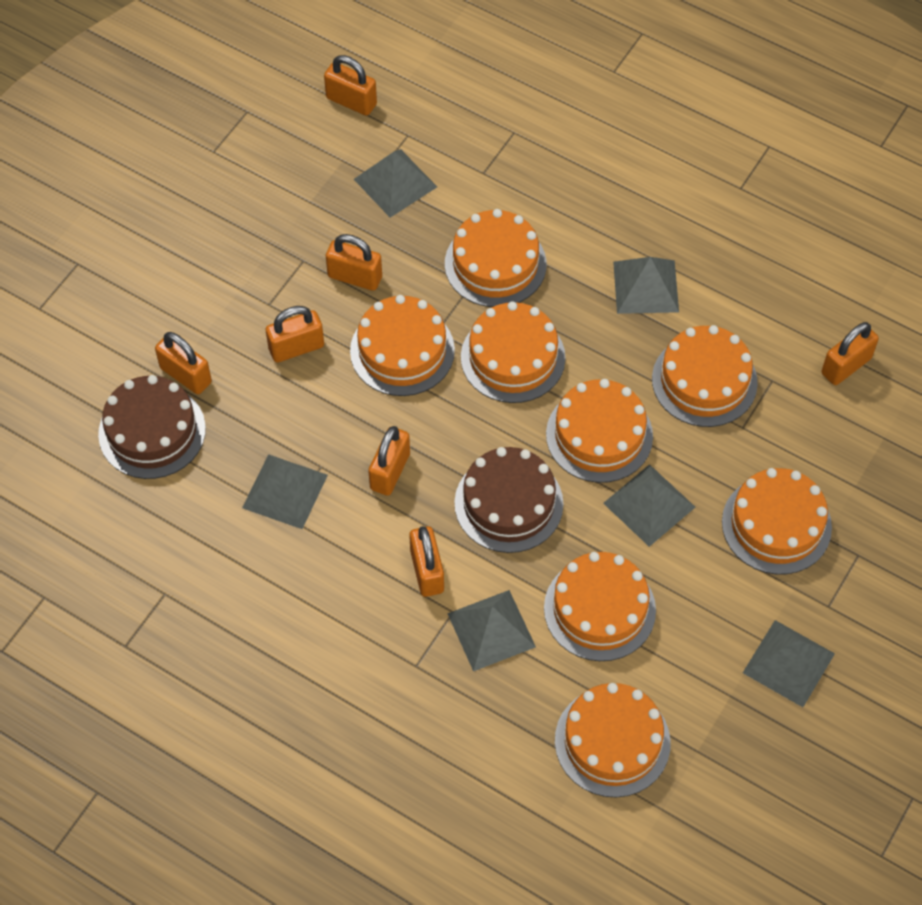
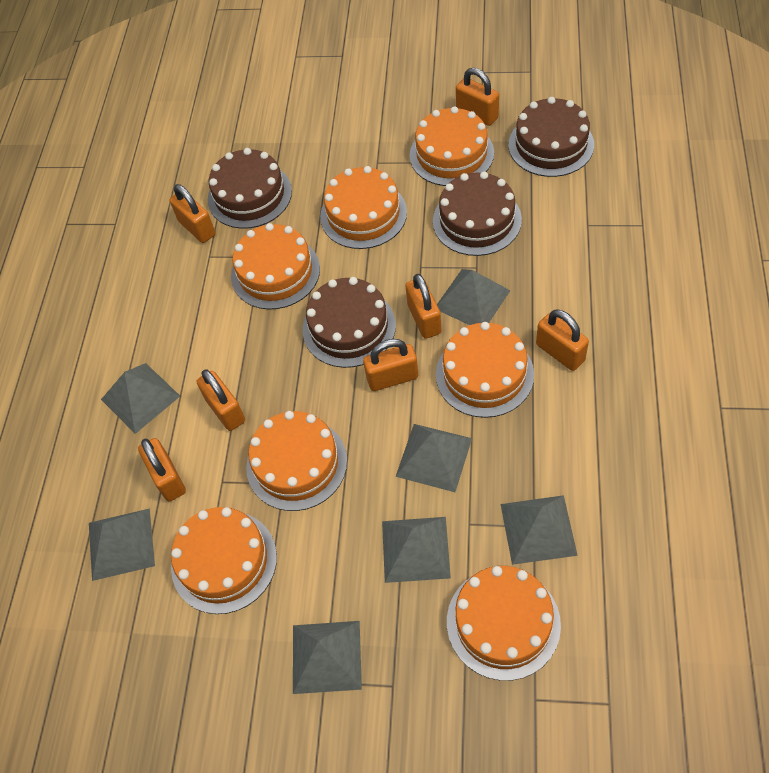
brown cake: 2 -> 4
grey pyramid: 6 -> 7
orange cake: 8 -> 7

